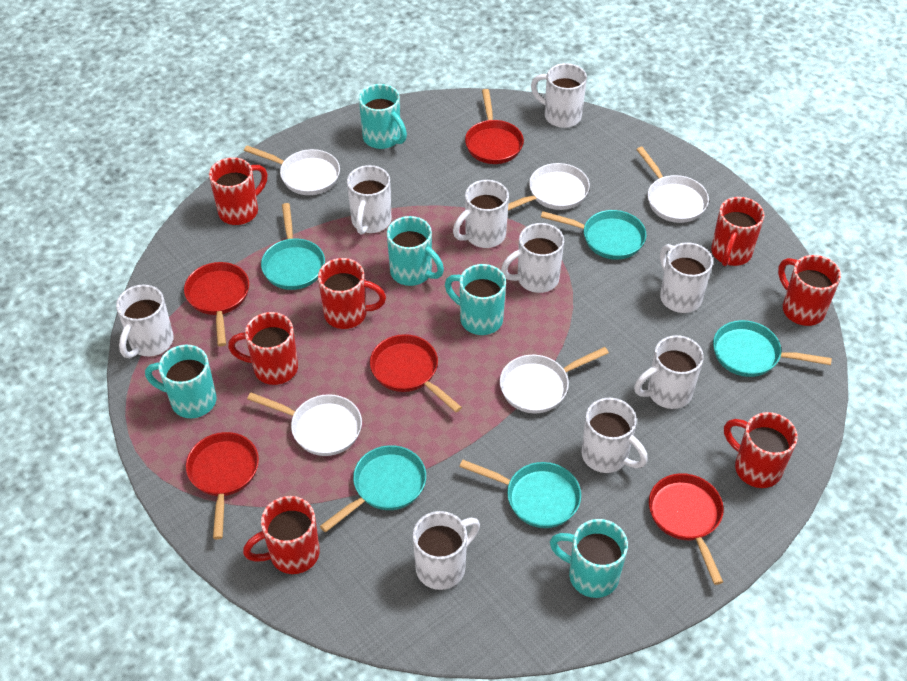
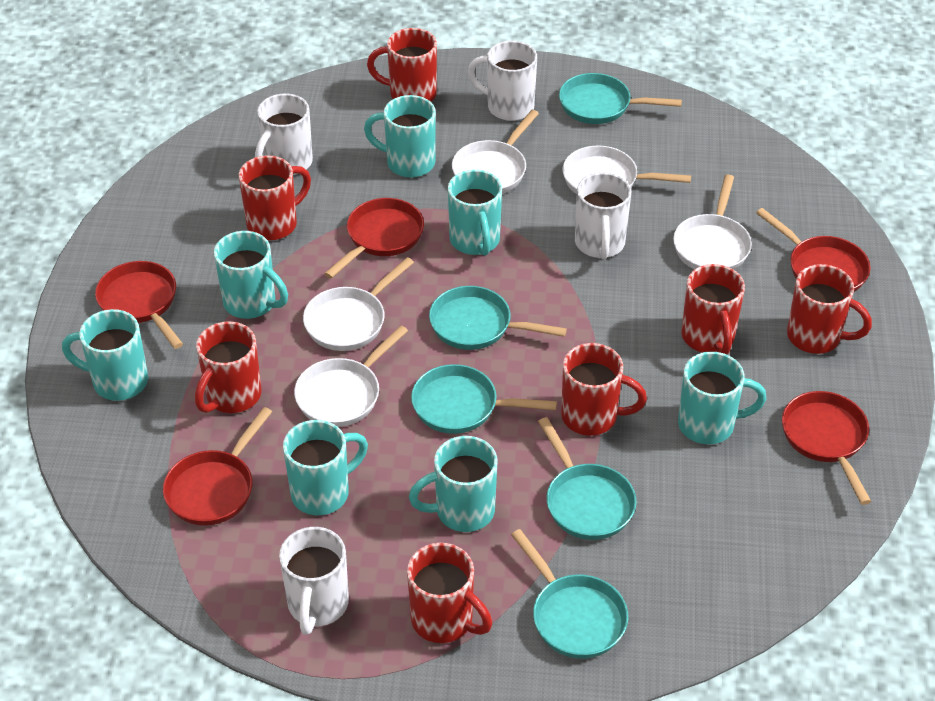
turquoise mug: 5 -> 7
white mug: 9 -> 4

